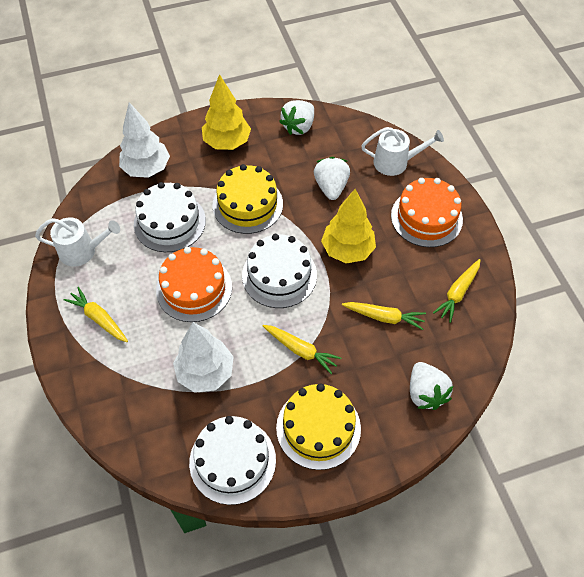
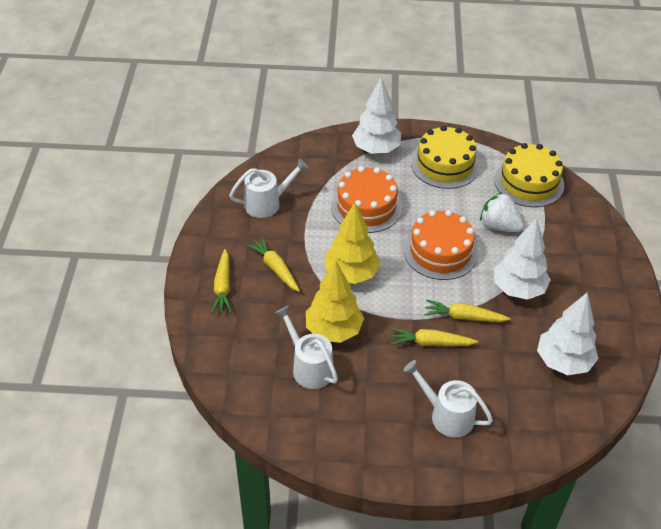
white cake: 3 -> 0
white strawberry: 3 -> 1
white tree: 2 -> 3
white watering can: 2 -> 3

